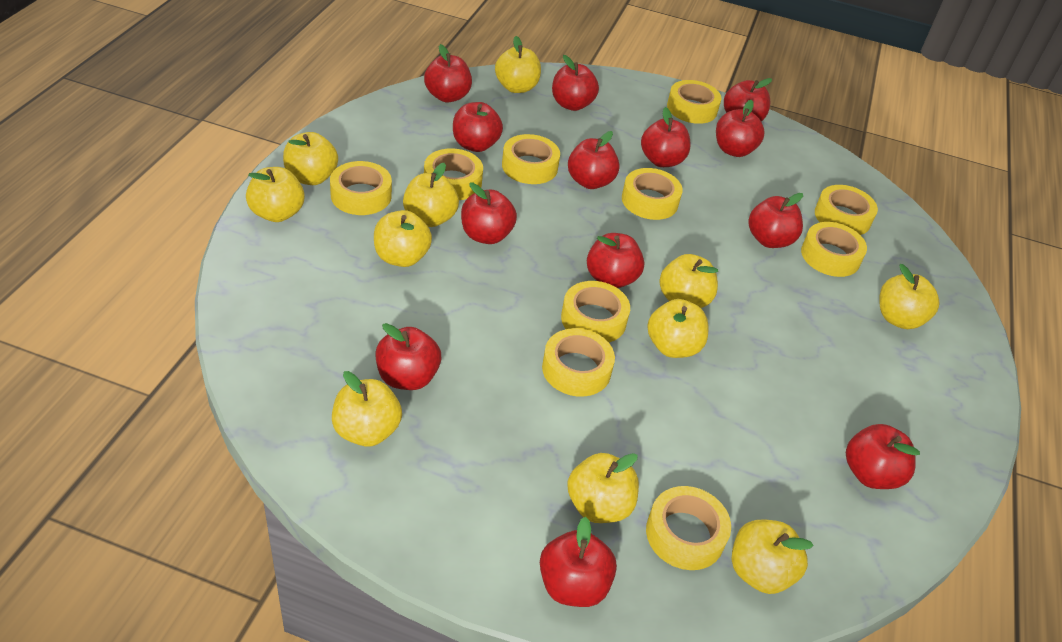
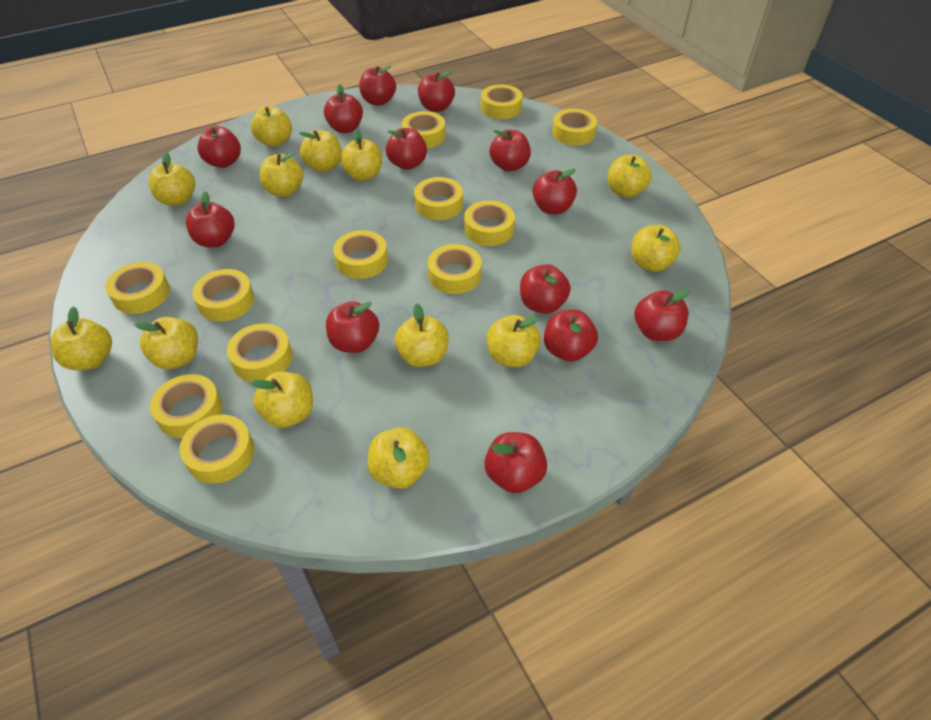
yellow apple: 11 -> 13
yellow tape: 10 -> 12

